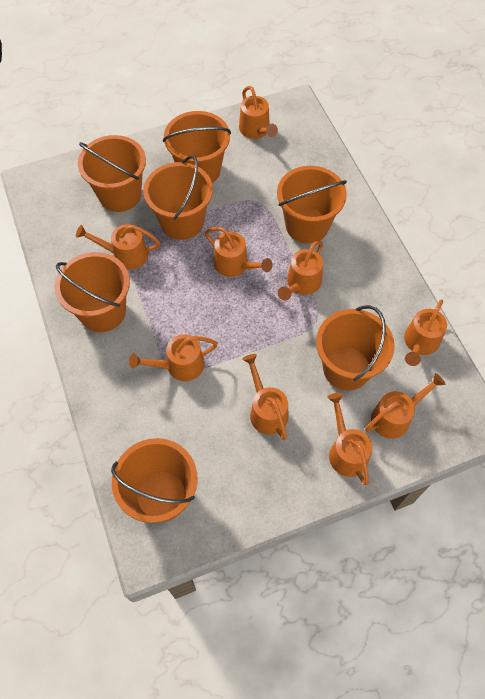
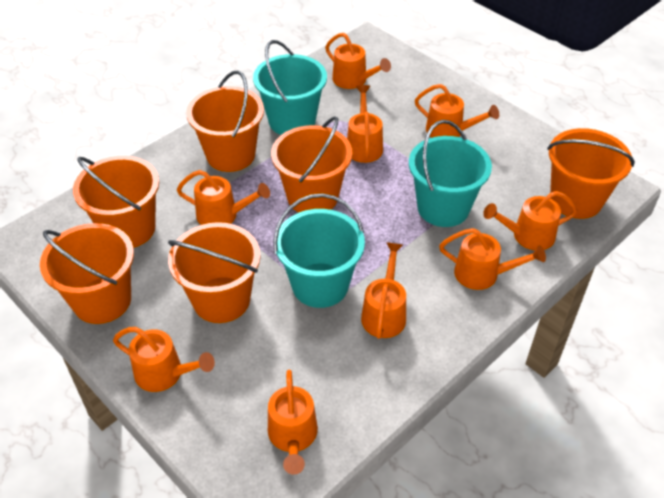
orange bucket: 7 -> 6
turquoise bucket: 0 -> 3

